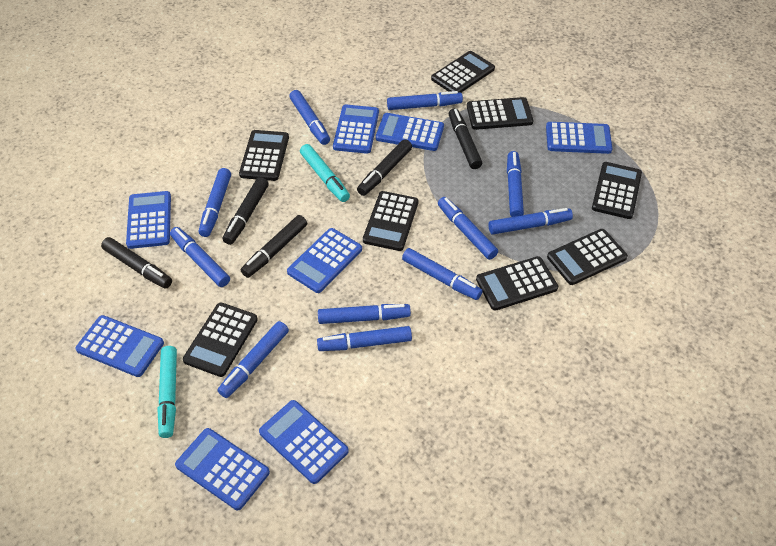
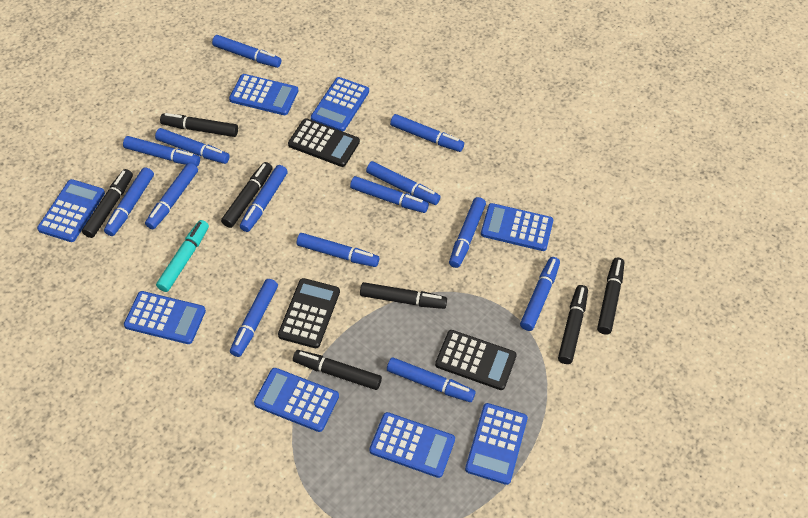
black calculator: 8 -> 3
black marker: 5 -> 7
blue marker: 11 -> 14
turquoise marker: 2 -> 1

